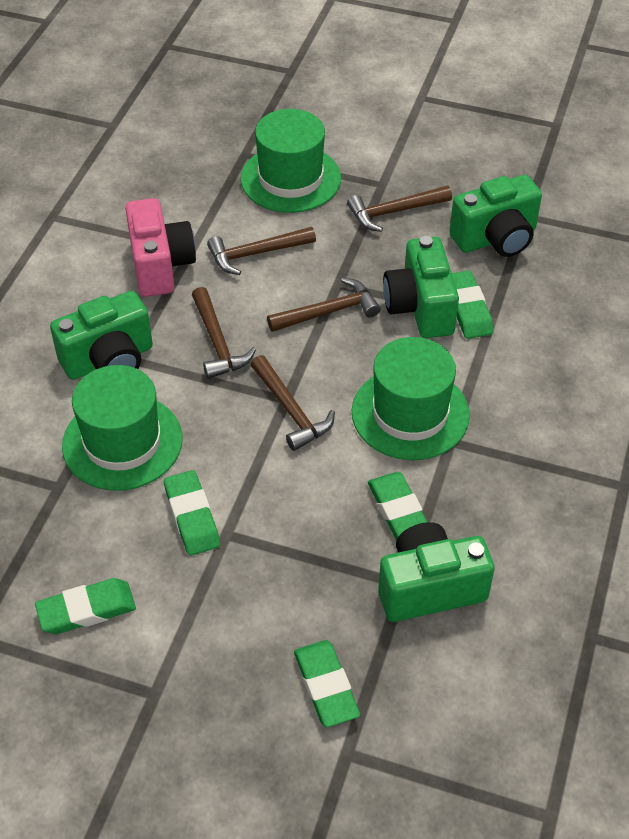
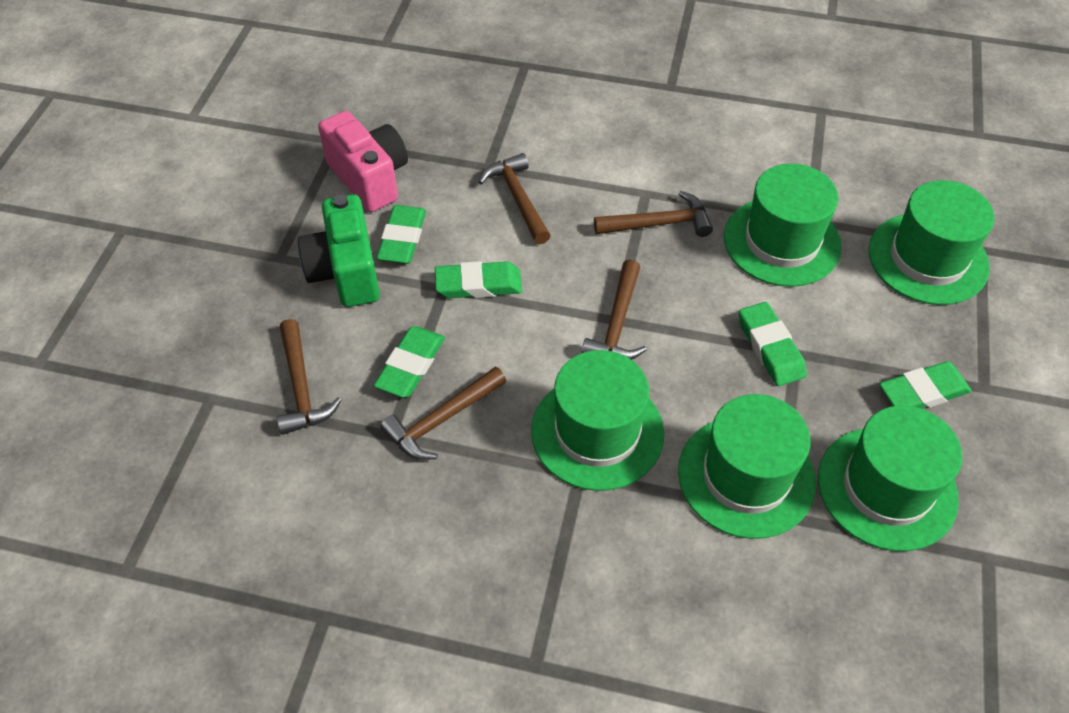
green camera: 4 -> 1
green hat: 3 -> 5

